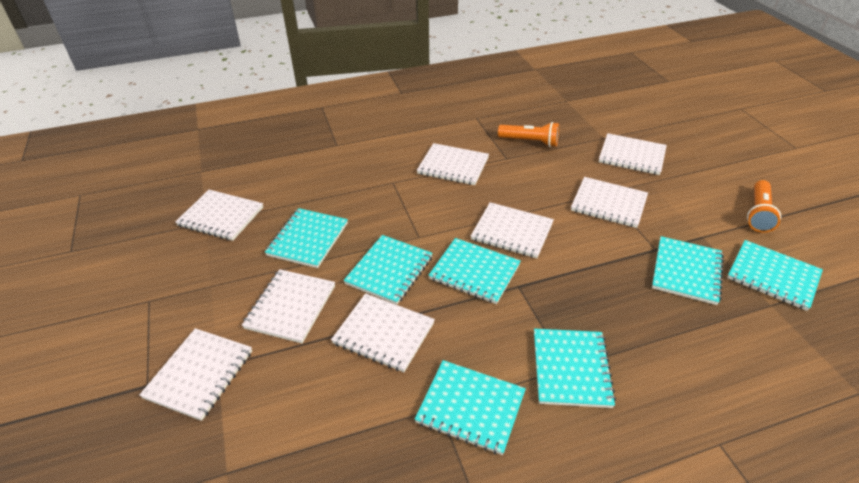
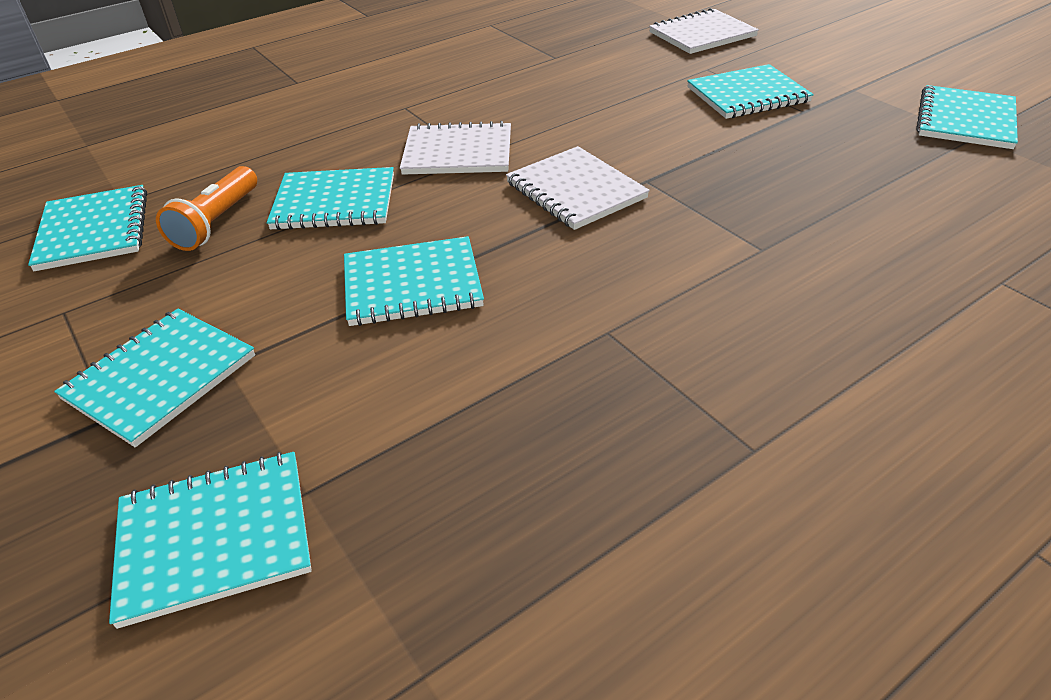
orange flashlight: 2 -> 1
white notebook: 8 -> 3

